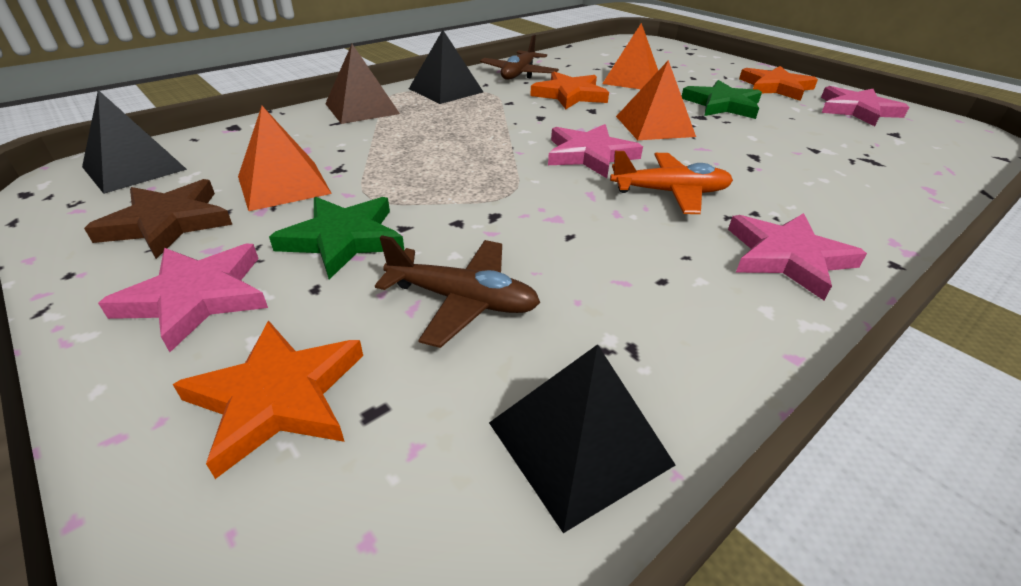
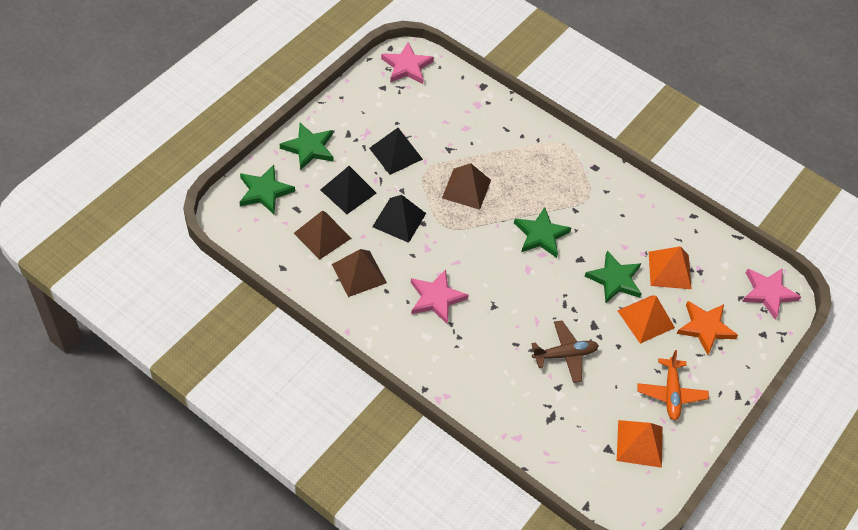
brown plane: 2 -> 1
brown pyramid: 1 -> 3
brown star: 1 -> 0
green star: 2 -> 4
orange star: 3 -> 1
pink star: 4 -> 3

